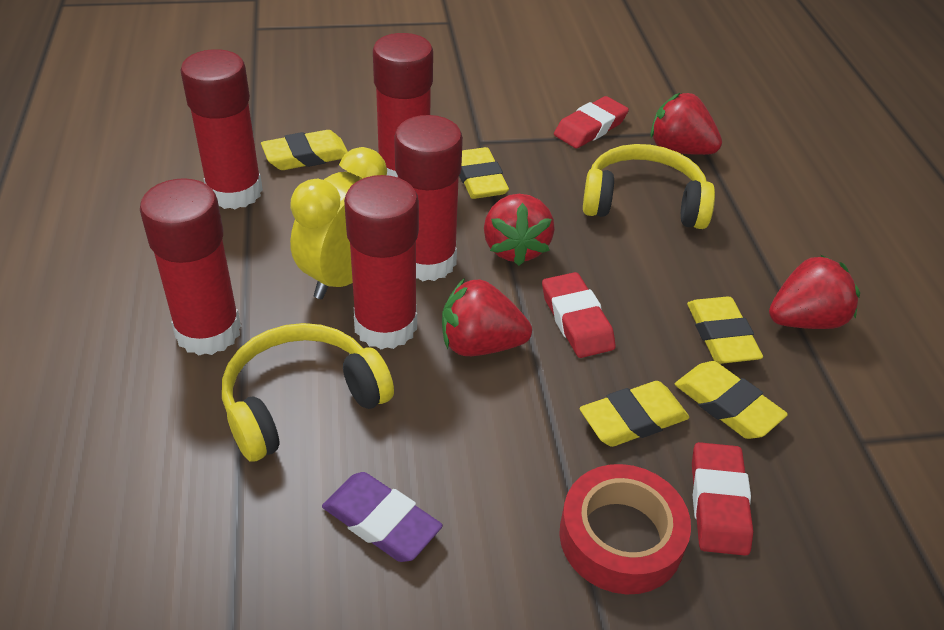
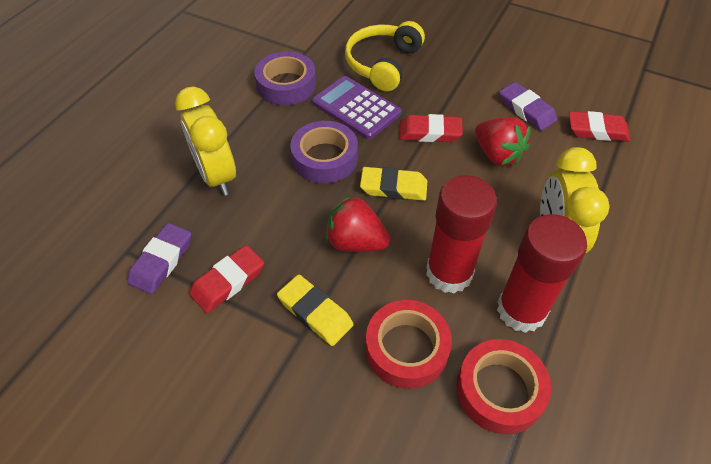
purple calculator: 0 -> 1
purple eraser: 1 -> 2
purple tape: 0 -> 2
red glue stick: 5 -> 2
red strawberry: 4 -> 2
red tape: 1 -> 2
yellow clock: 1 -> 2
yellow eraser: 5 -> 2
yellow headphones: 2 -> 1

